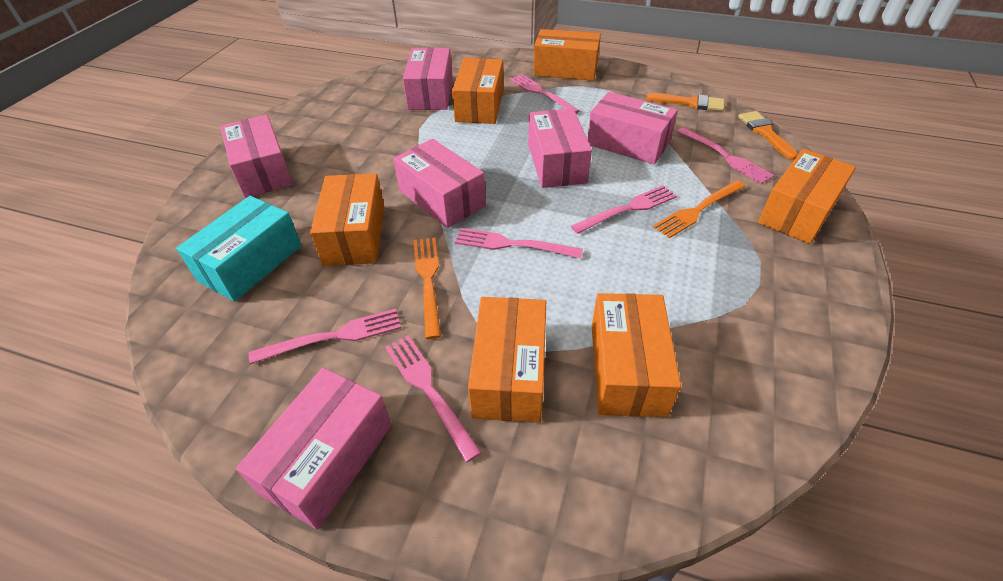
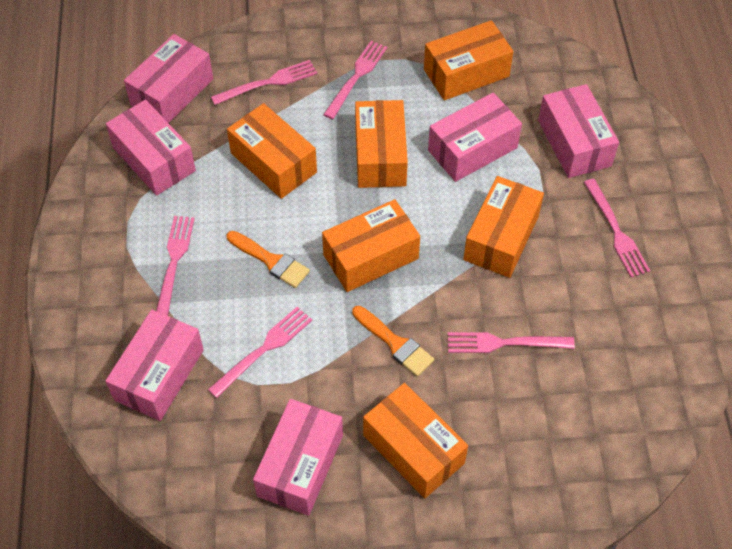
orange fork: 2 -> 0
turquoise box: 1 -> 0

